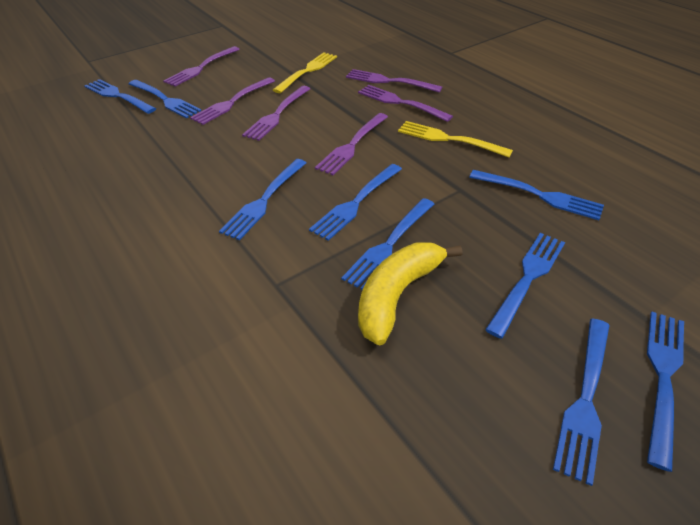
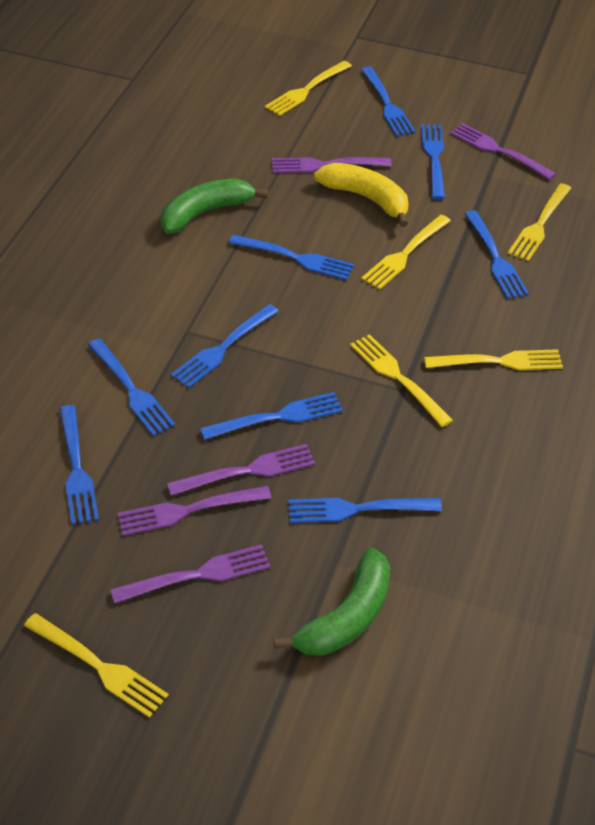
green banana: 0 -> 2
purple fork: 6 -> 5
yellow fork: 2 -> 6

